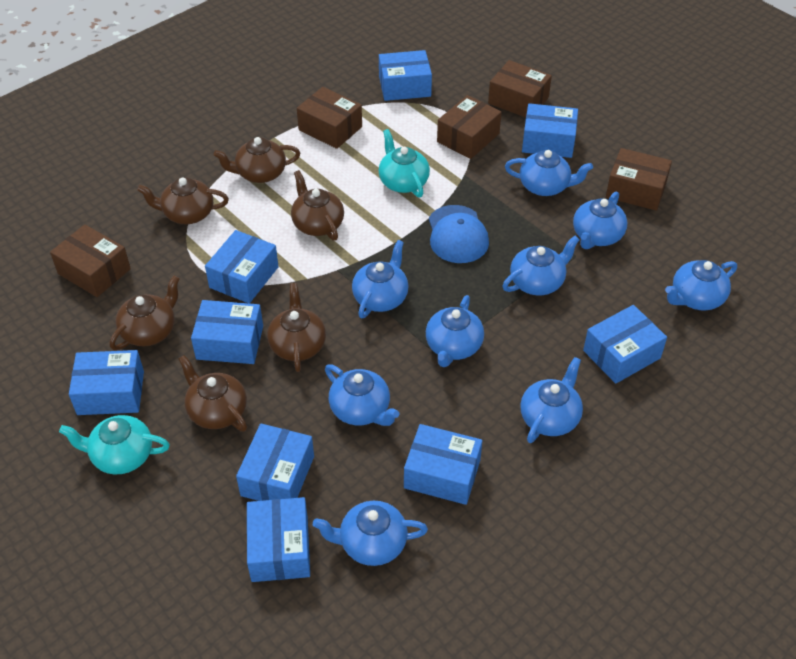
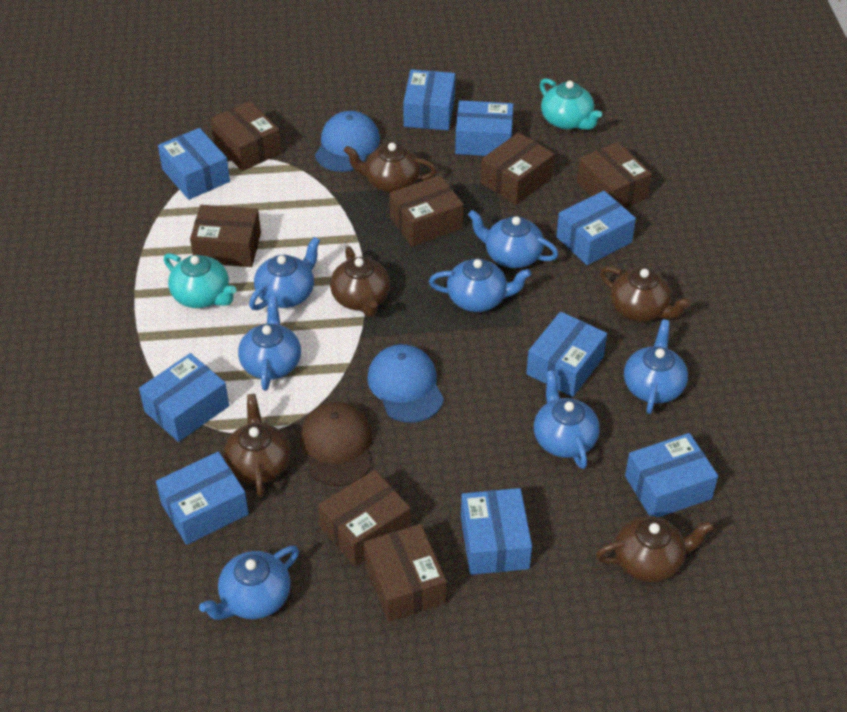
blue cap: 1 -> 2
blue teapot: 9 -> 7
brown box: 5 -> 7
brown cap: 0 -> 1
brown teapot: 6 -> 5

